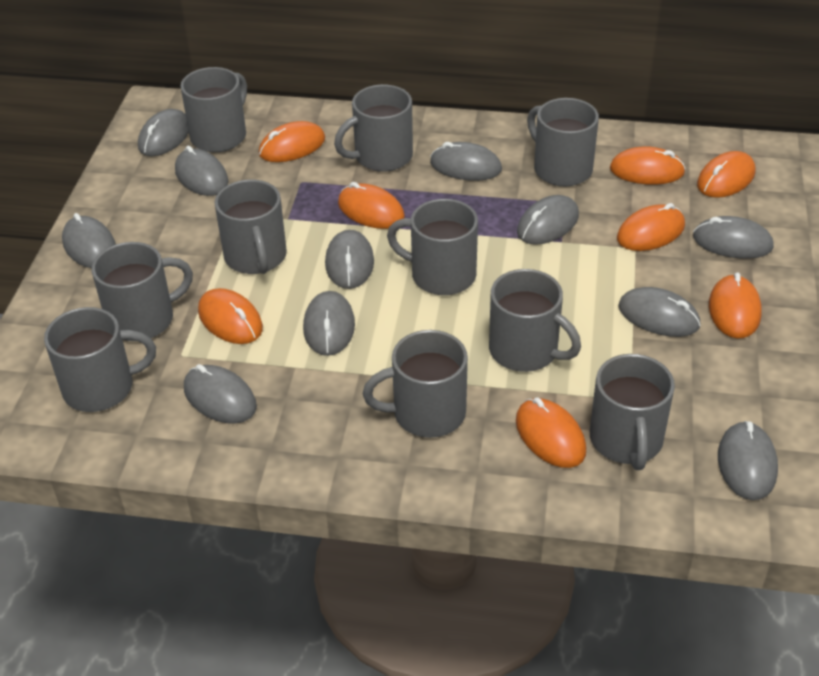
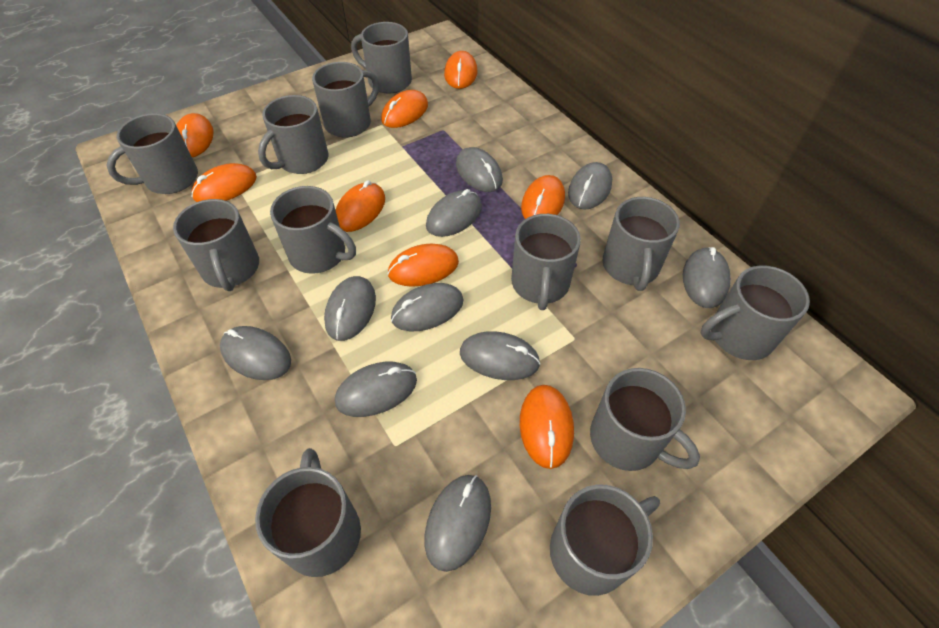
grey mouse: 11 -> 10
grey mug: 10 -> 12

